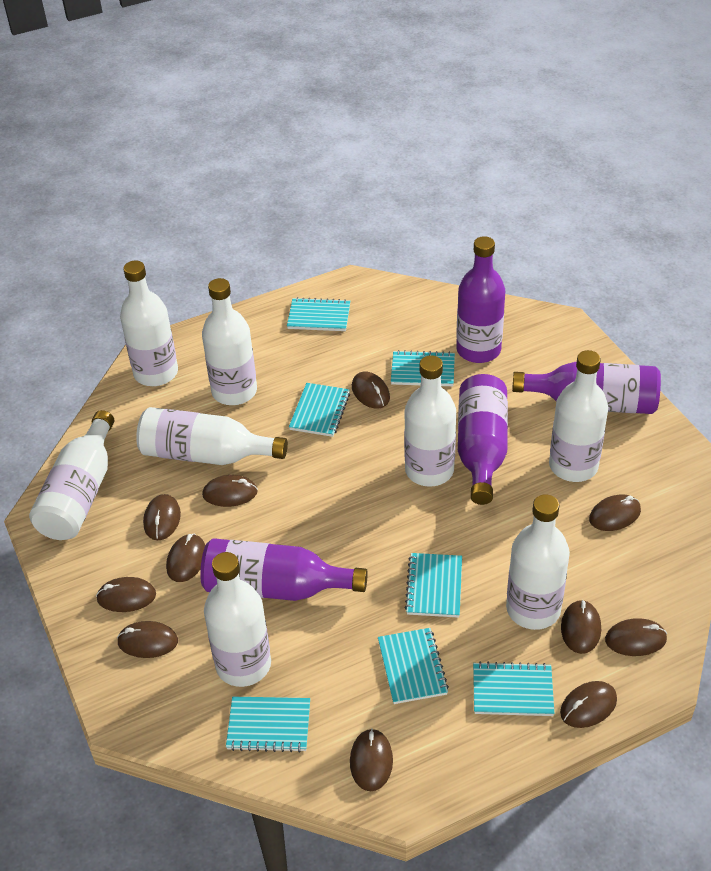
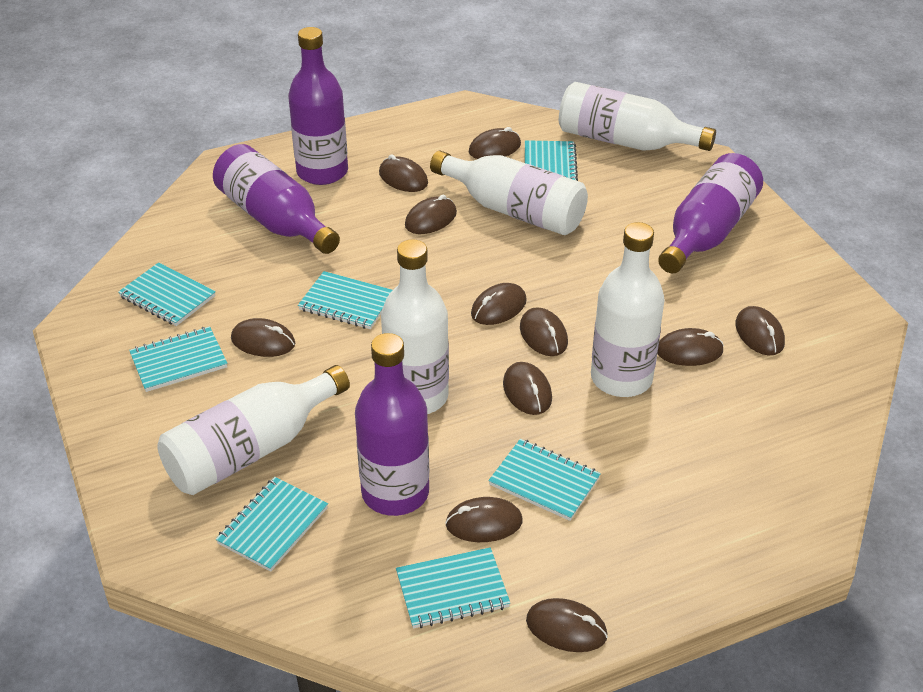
white bottle: 8 -> 5

